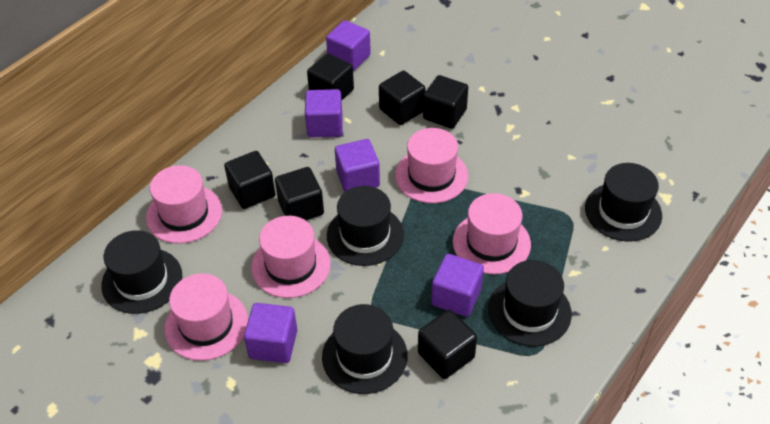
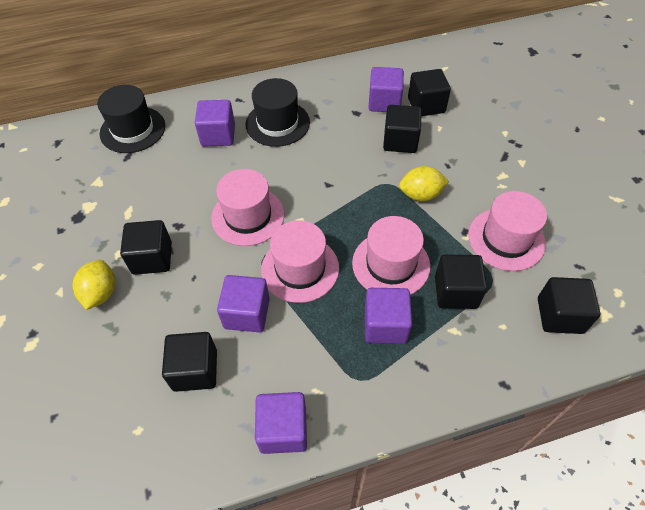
black hat: 5 -> 2
pink hat: 5 -> 4
yellow lemon: 0 -> 2

